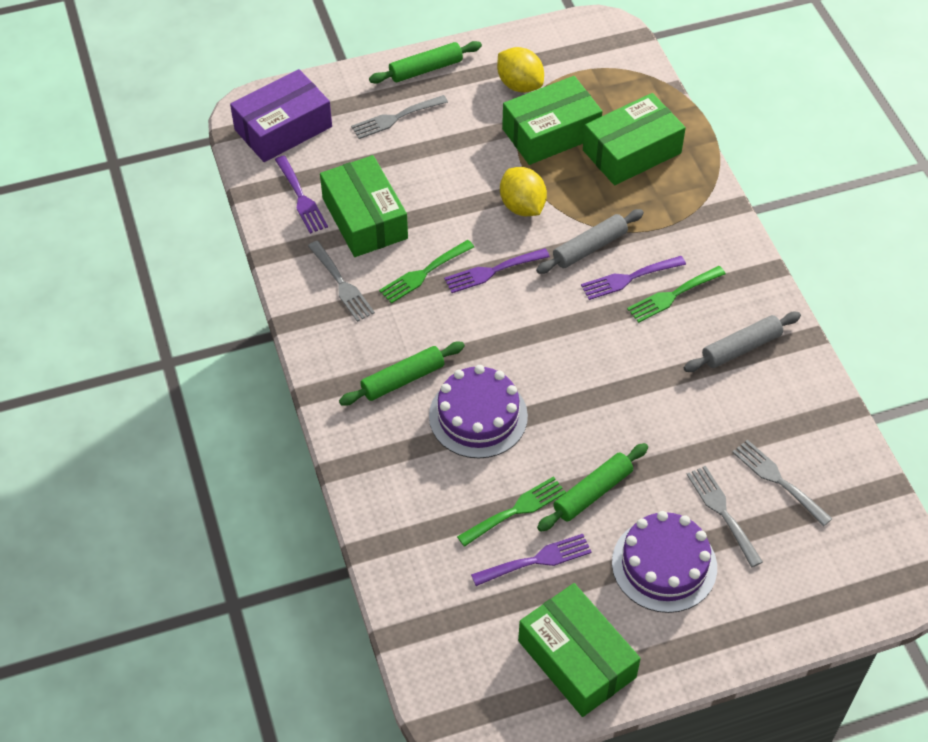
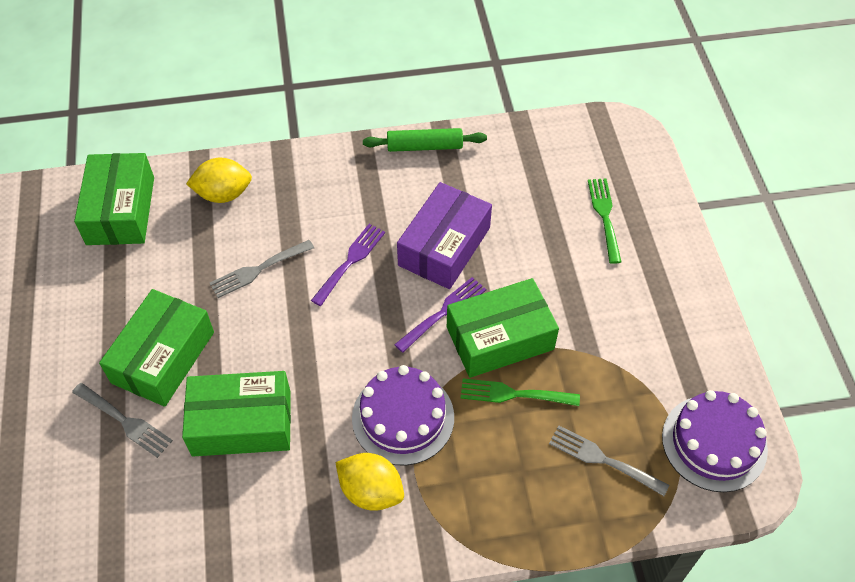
green fork: 3 -> 2
green rolling pin: 3 -> 1
grey fork: 4 -> 3
grey rolling pin: 2 -> 0
purple fork: 4 -> 2

